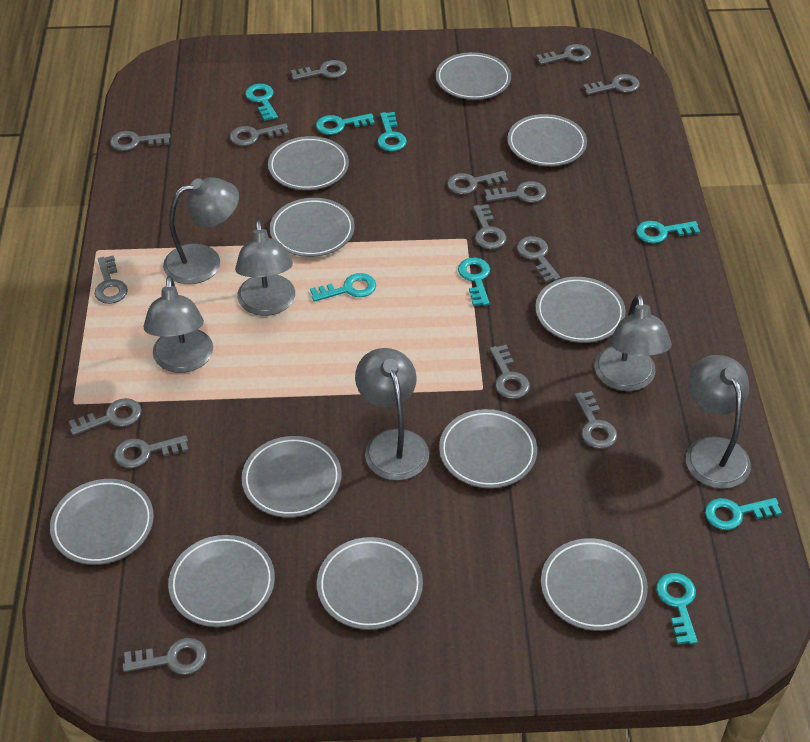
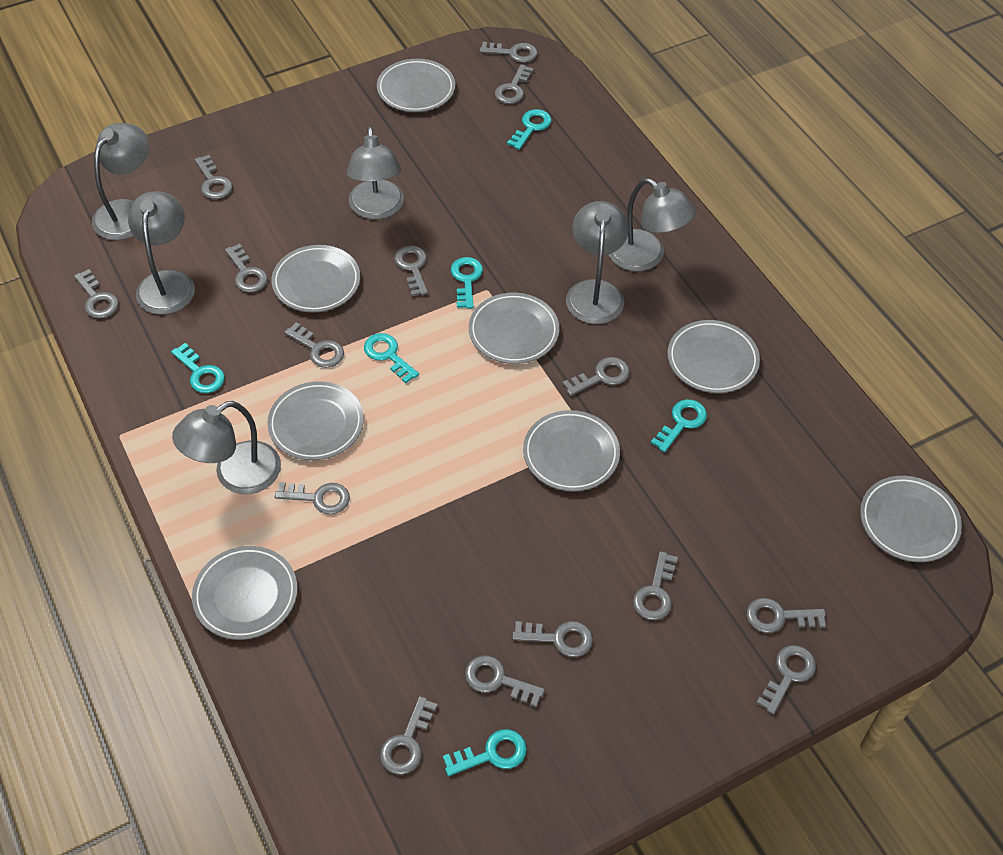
grey plate: 11 -> 8
turquoise key: 8 -> 6

